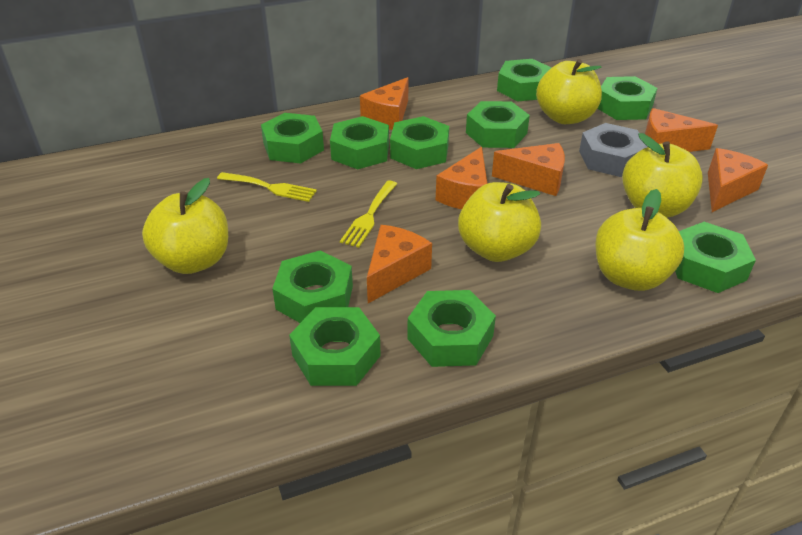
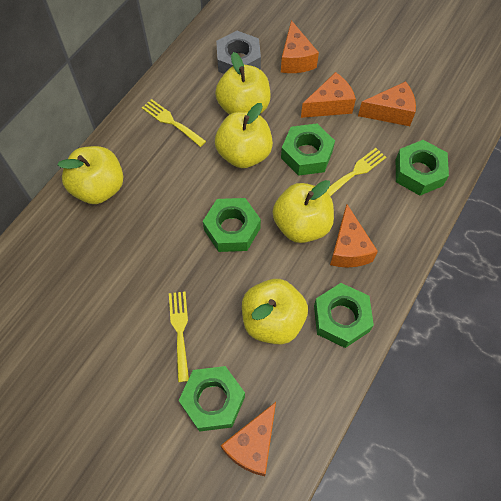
green nut: 10 -> 5
orange cheese: 6 -> 5
yellow fork: 2 -> 3

